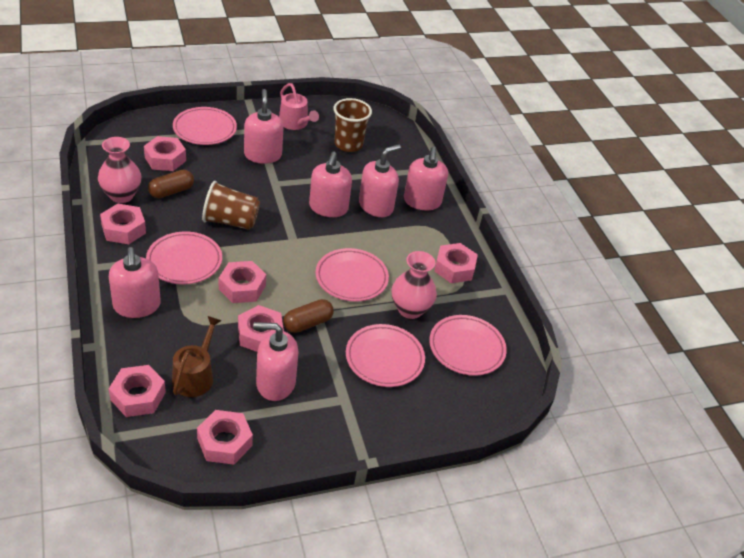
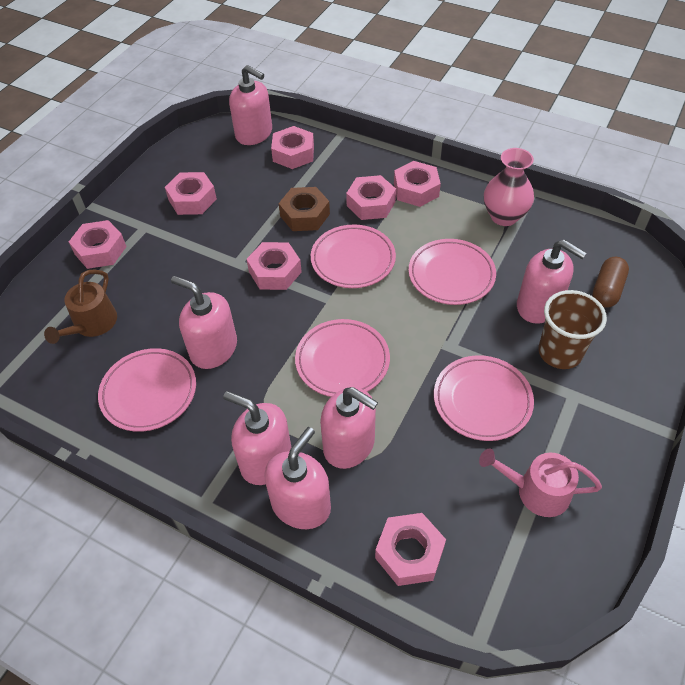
brown capsule: 2 -> 1
brown cup: 2 -> 1
brown nut: 0 -> 1
pink vase: 2 -> 1

